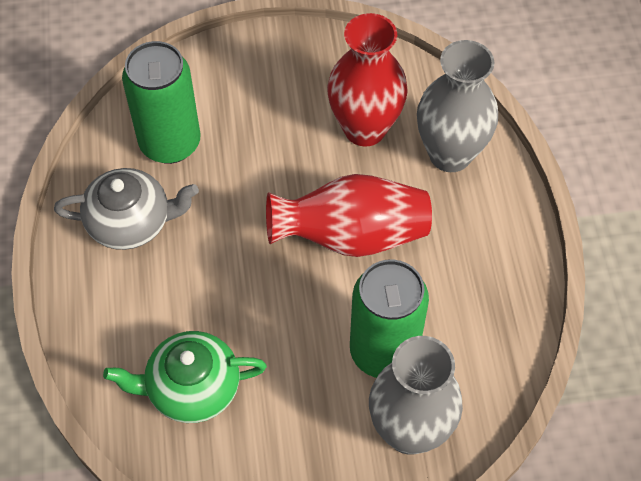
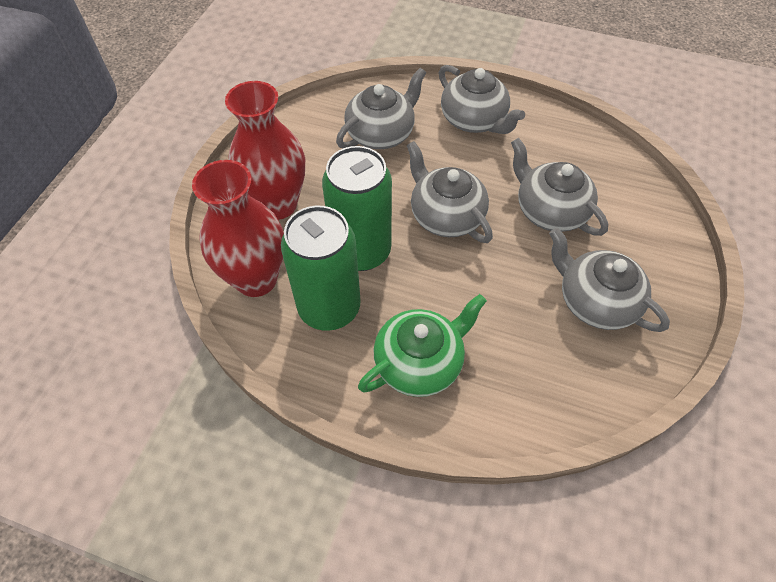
grey teapot: 1 -> 5
grey vase: 2 -> 0

